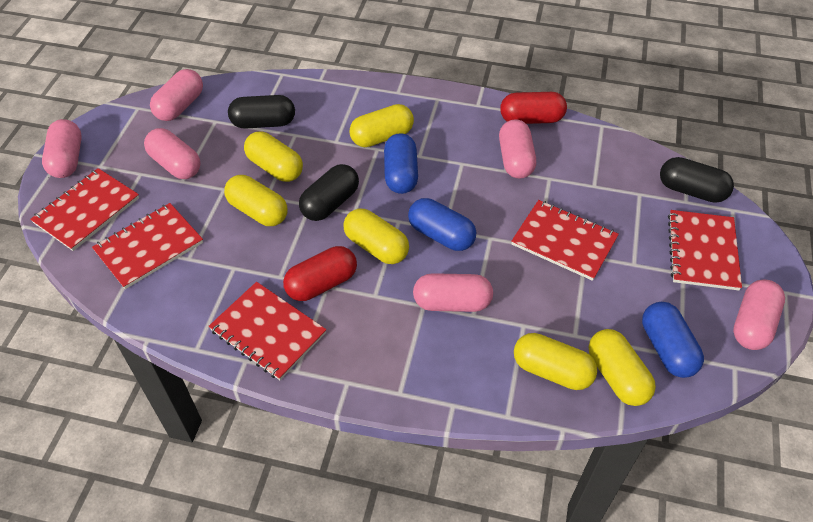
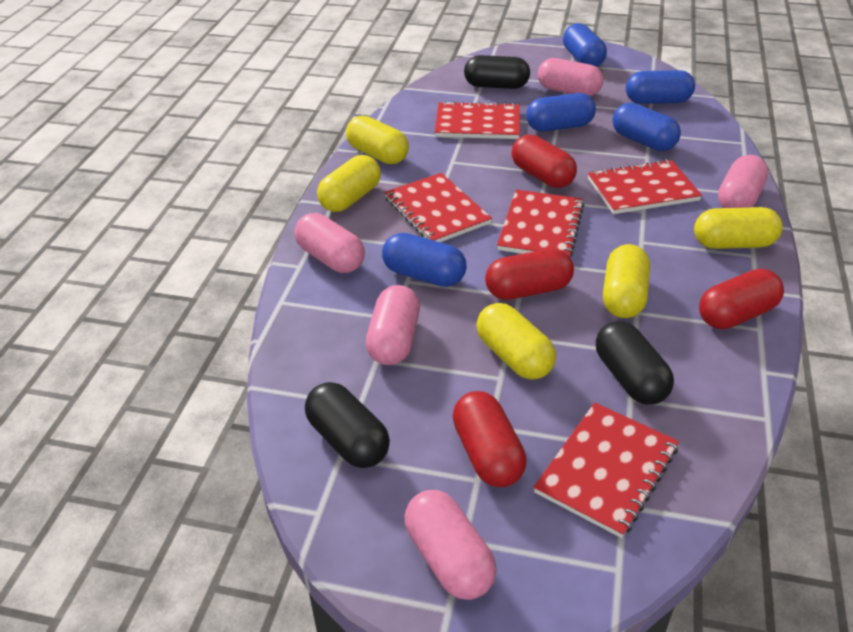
blue capsule: 3 -> 5
pink capsule: 6 -> 5
red capsule: 2 -> 4
yellow capsule: 6 -> 5

